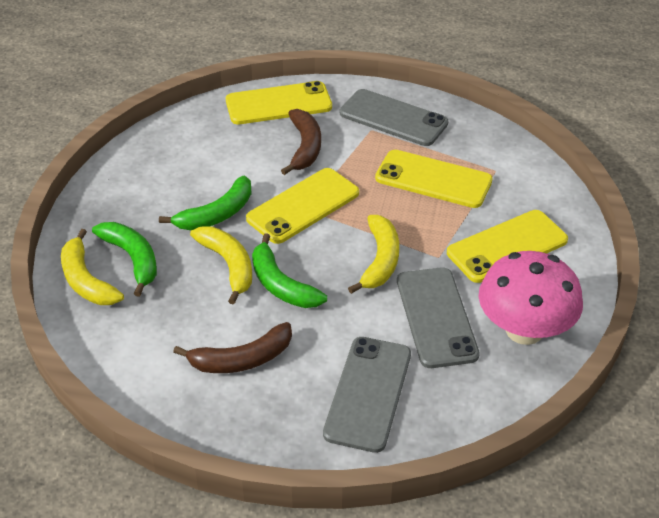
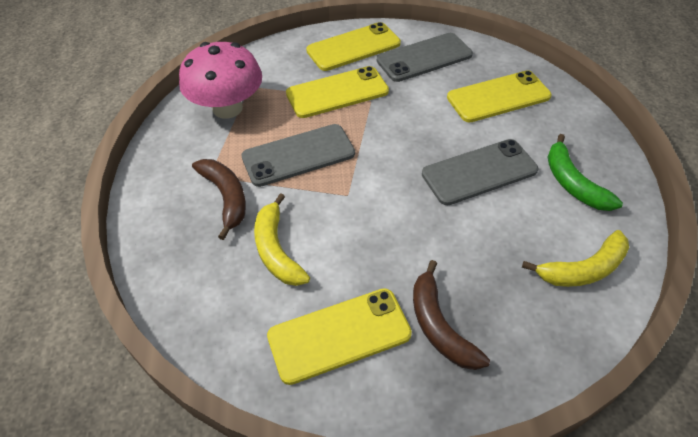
green banana: 3 -> 1
yellow banana: 3 -> 2

